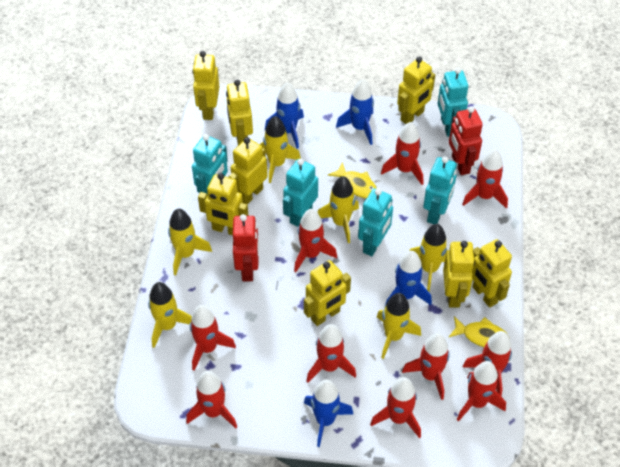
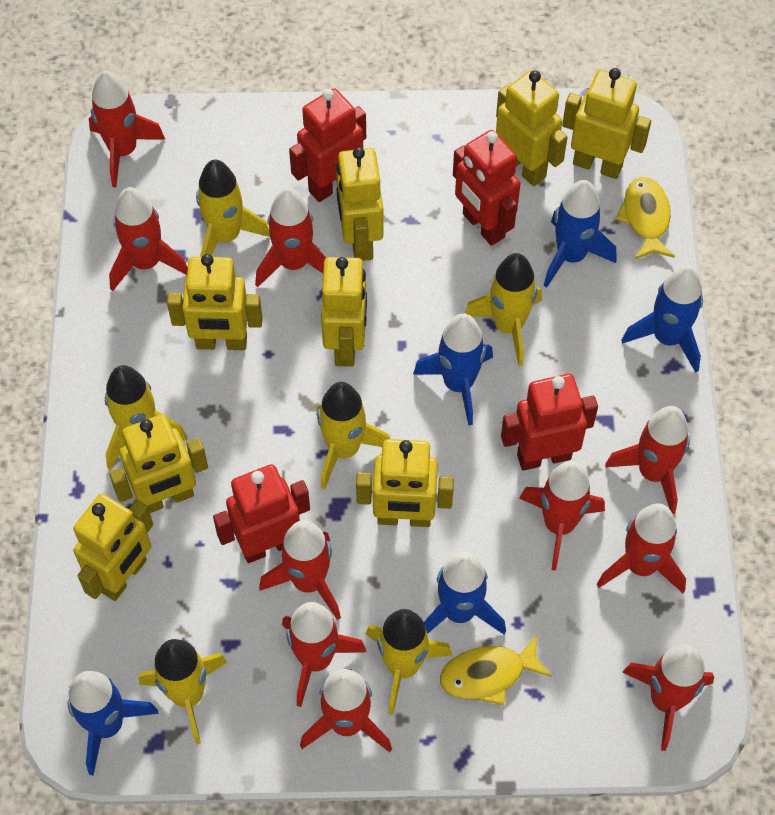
blue rocket: 4 -> 5
red robot: 2 -> 4
turquoise robot: 5 -> 0

